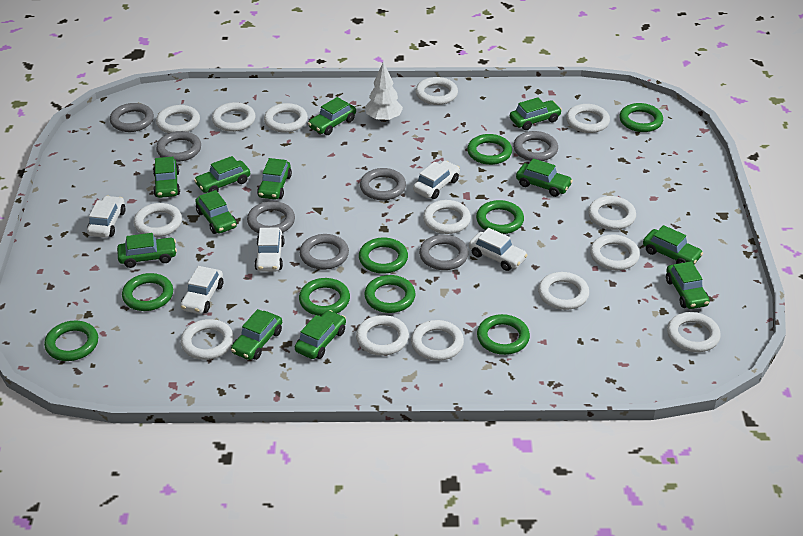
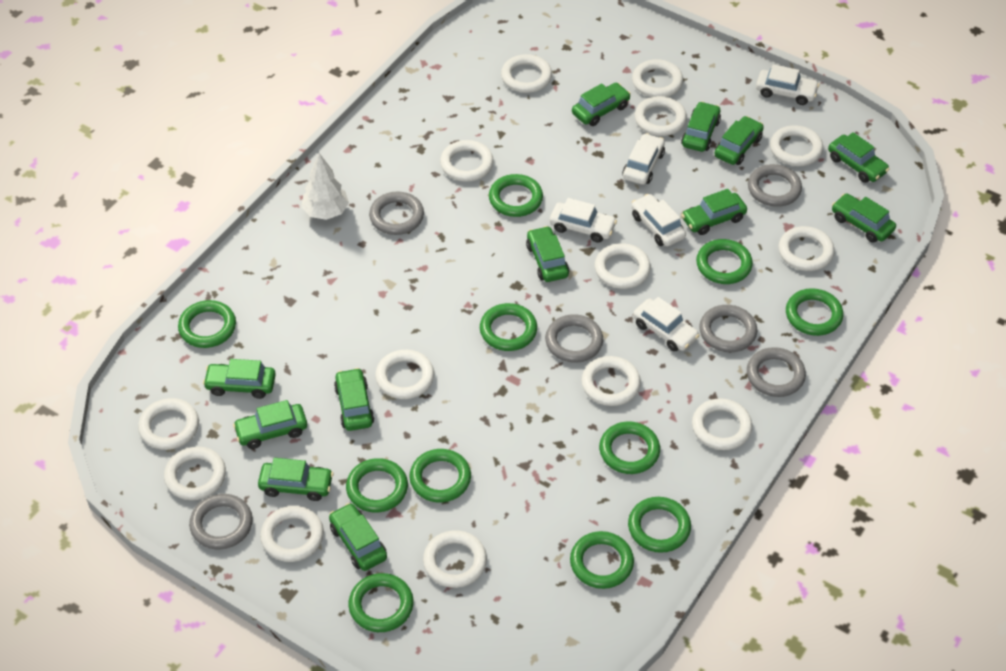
green ring: 9 -> 11
grey ring: 7 -> 6

